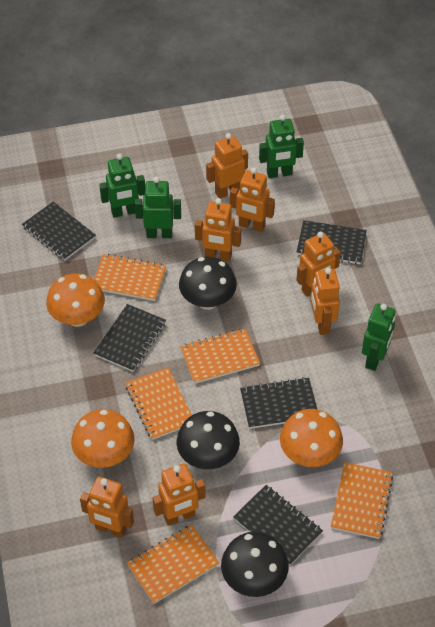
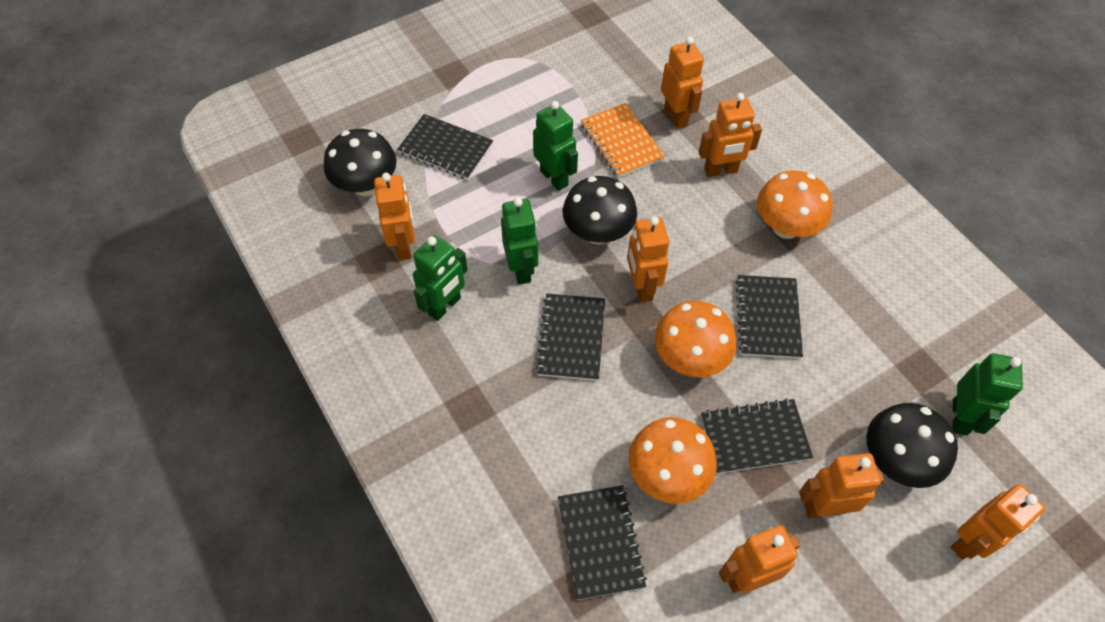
orange notebook: 5 -> 1

